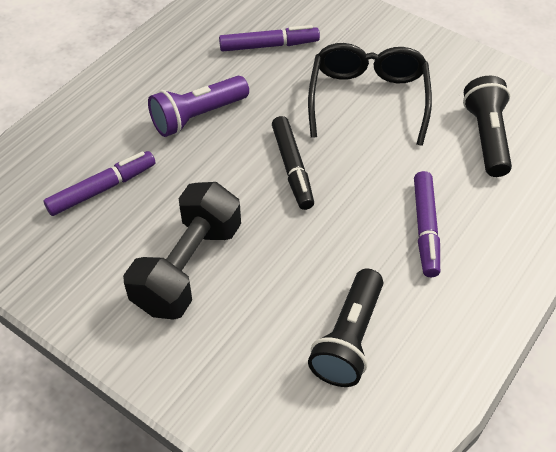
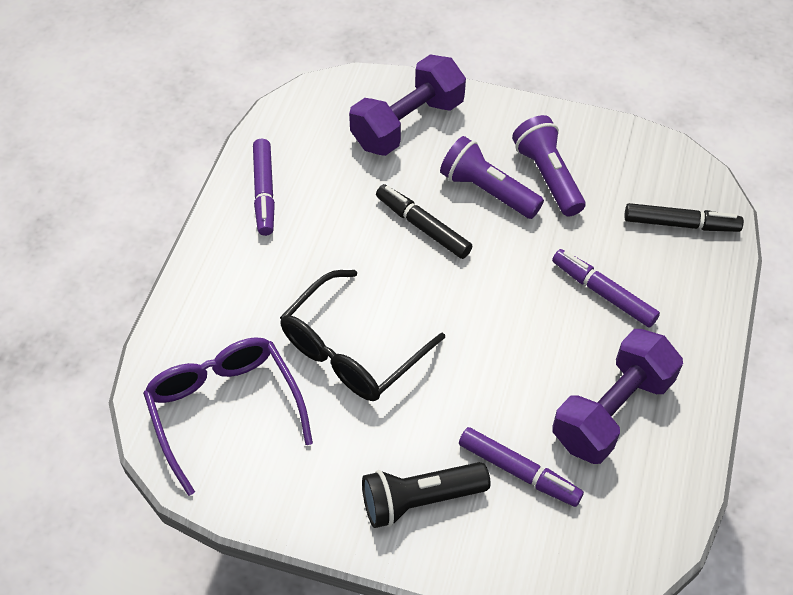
black dumbbell: 1 -> 0
black flashlight: 2 -> 1
black marker: 1 -> 2
purple dumbbell: 0 -> 2
purple flashlight: 1 -> 2
purple glasses: 0 -> 1

